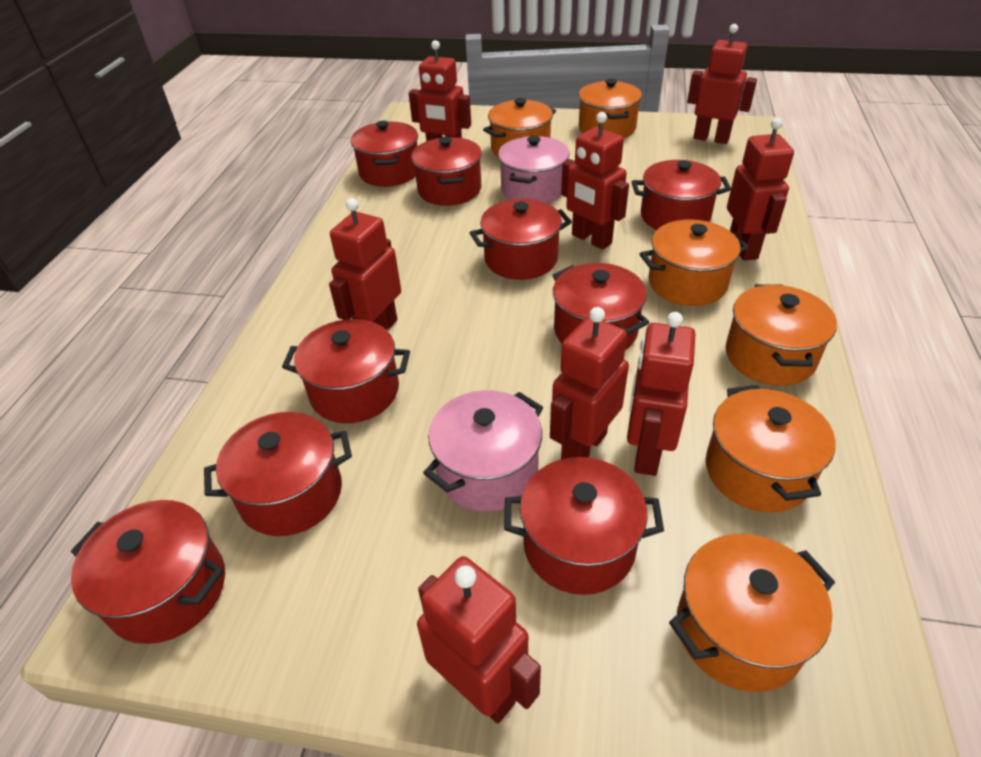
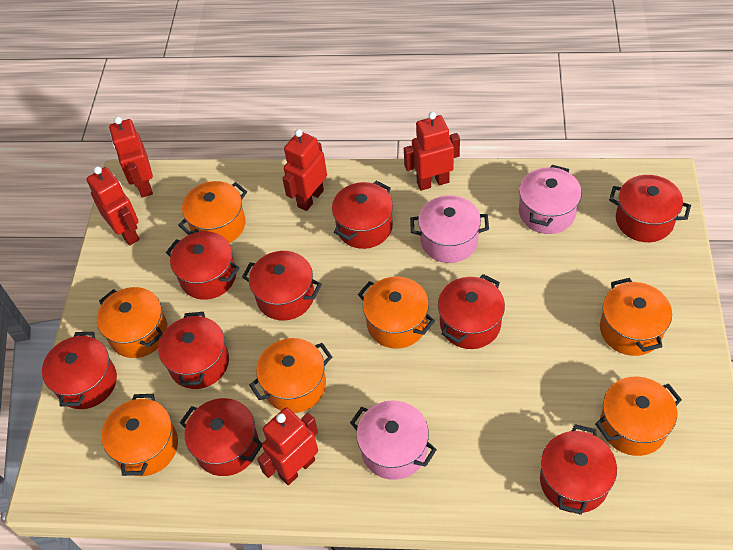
orange pot: 6 -> 7
pink pot: 2 -> 3
red robot: 8 -> 5

